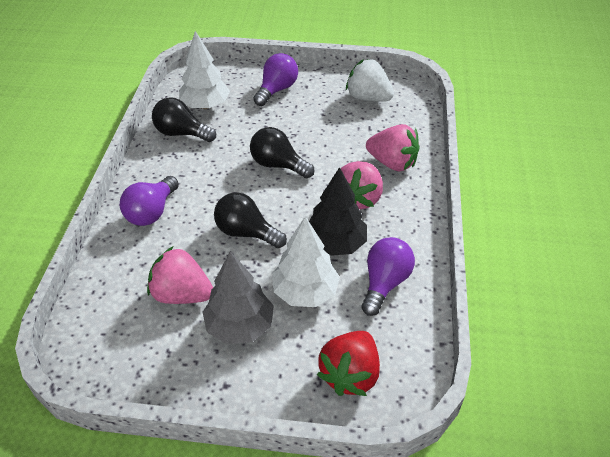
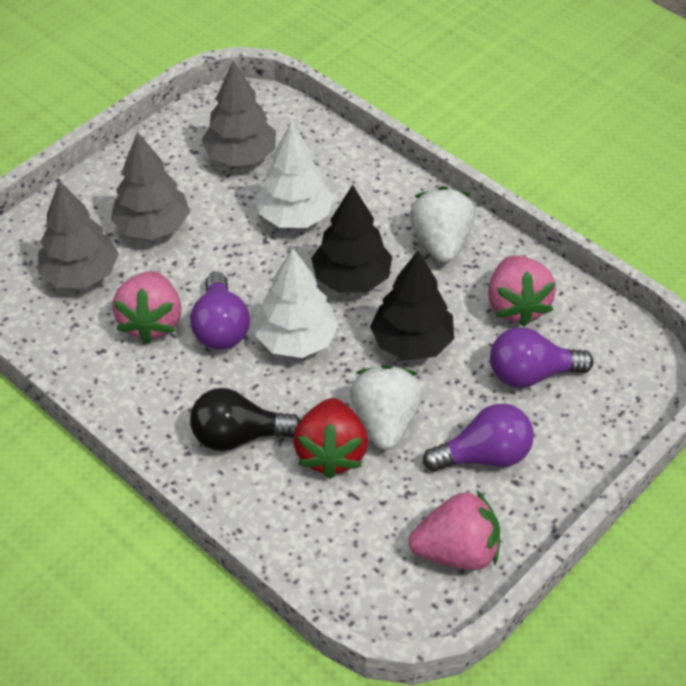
black light bulb: 3 -> 1
black tree: 1 -> 2
grey tree: 1 -> 3
white strawberry: 1 -> 2

